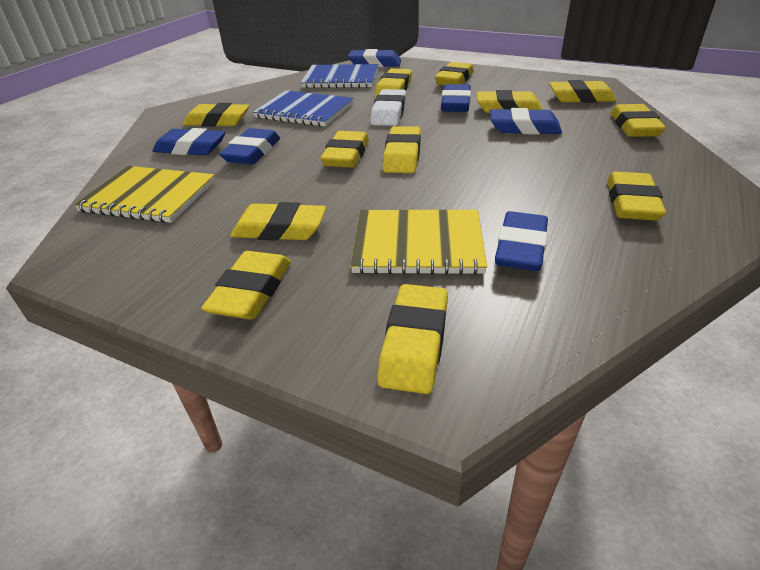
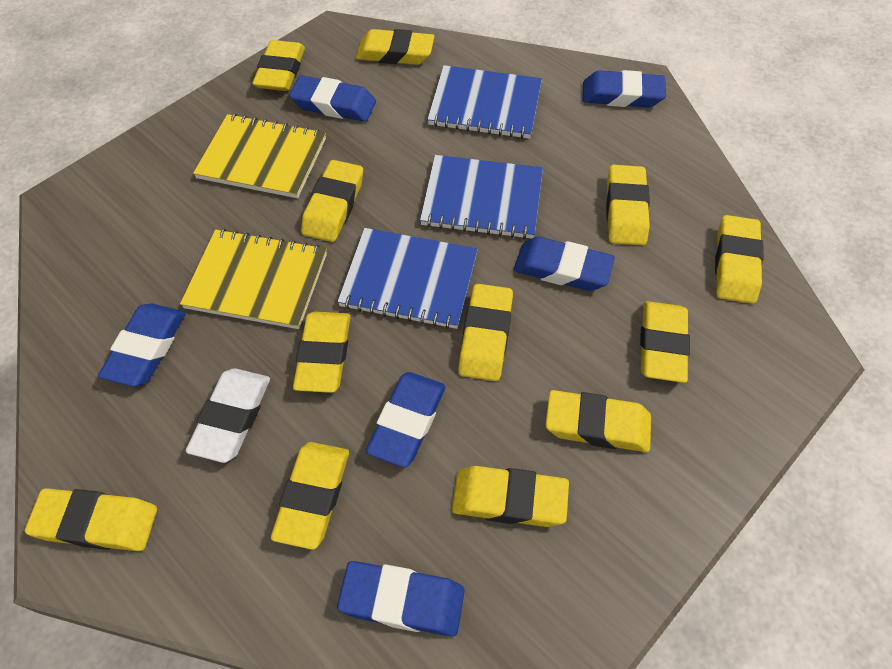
blue notebook: 2 -> 3

